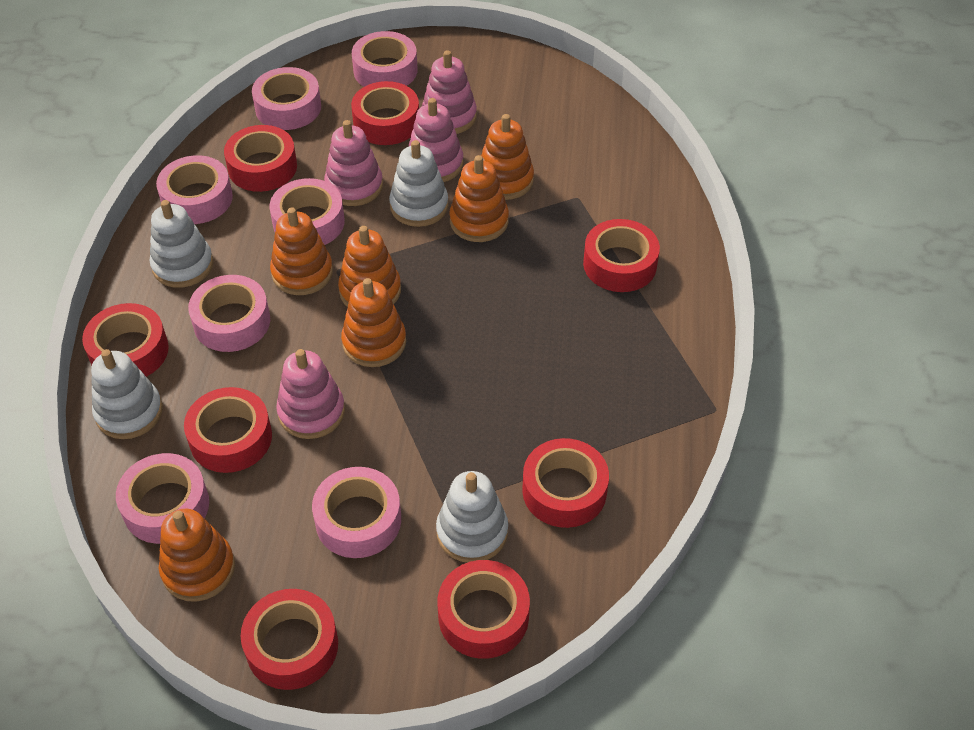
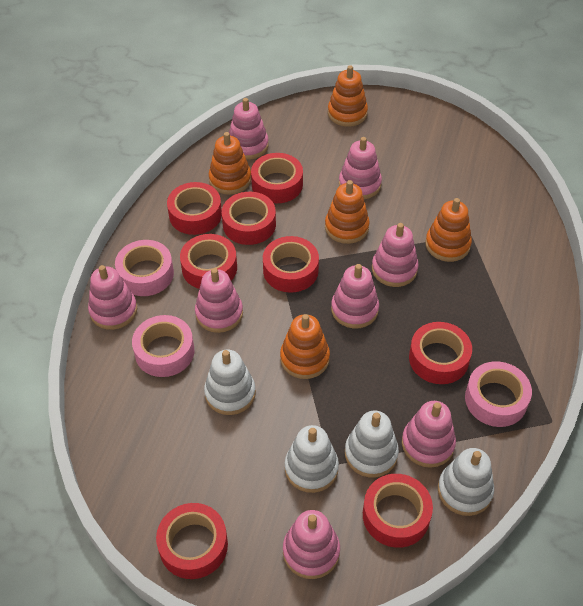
orange stacking toy: 6 -> 5
pink stacking toy: 4 -> 8
pink tape: 7 -> 3

